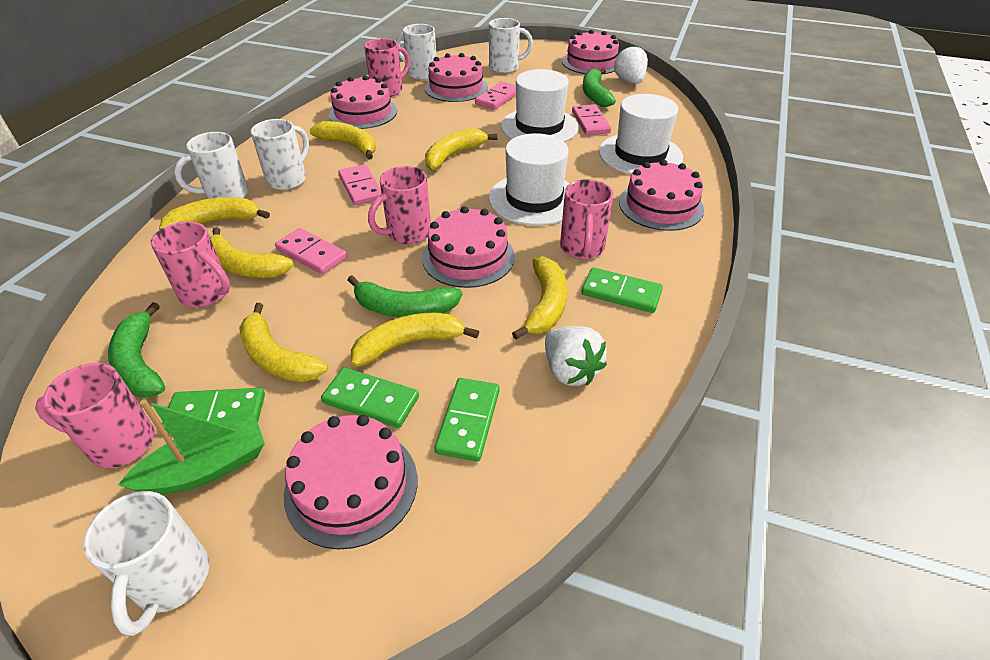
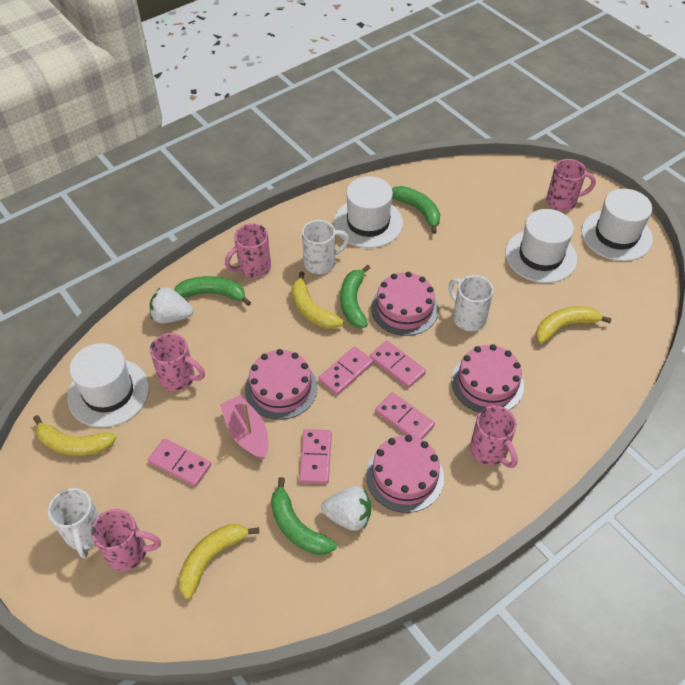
green banana: 3 -> 4
green boat: 1 -> 0
green domino: 4 -> 0
pink boat: 0 -> 1
pink cake: 6 -> 4
pink domino: 4 -> 5
white hat: 3 -> 4
white mug: 5 -> 3
yellow banana: 7 -> 4

